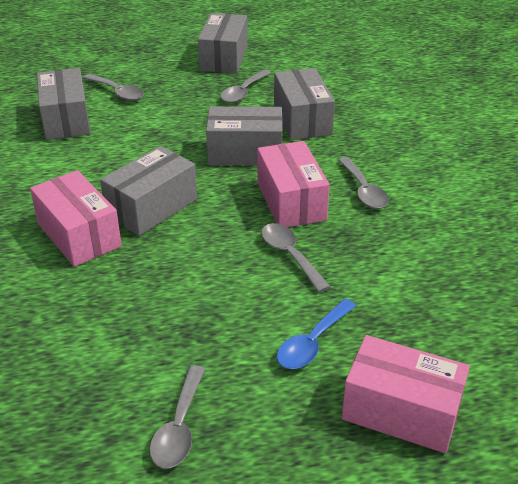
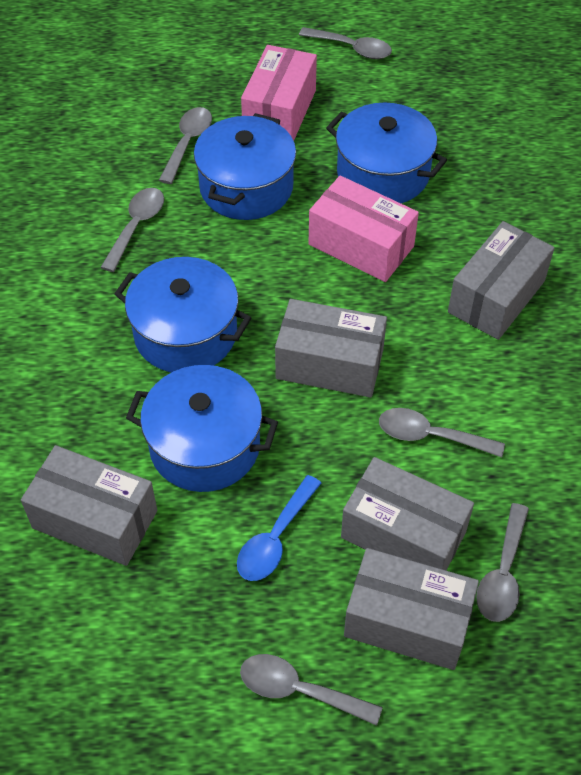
blue pot: 0 -> 4
grey spoon: 5 -> 6
pink box: 3 -> 2

